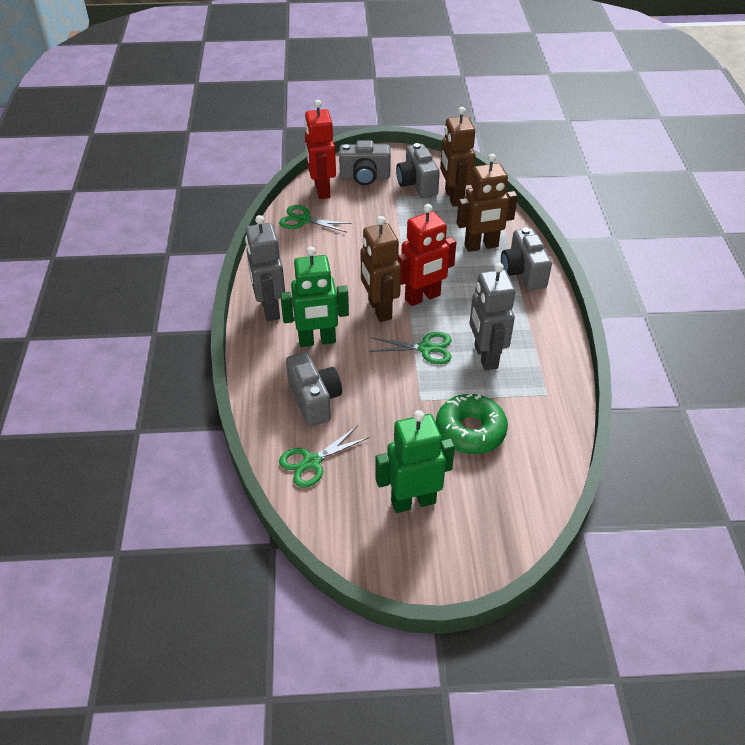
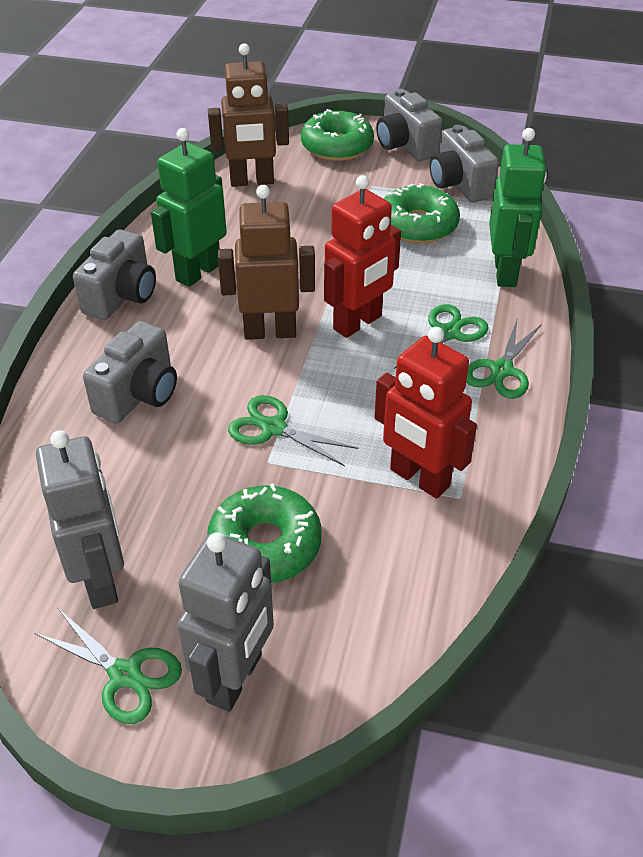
brown robot: 3 -> 2
green donut: 1 -> 3
green scissors: 3 -> 4

